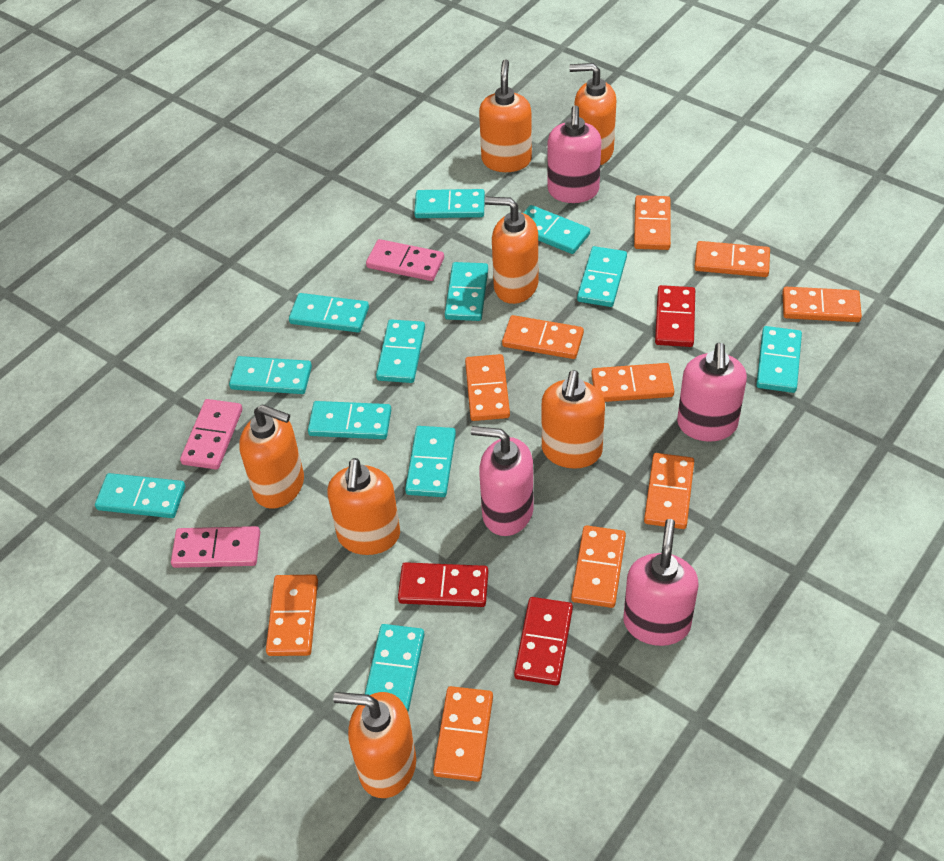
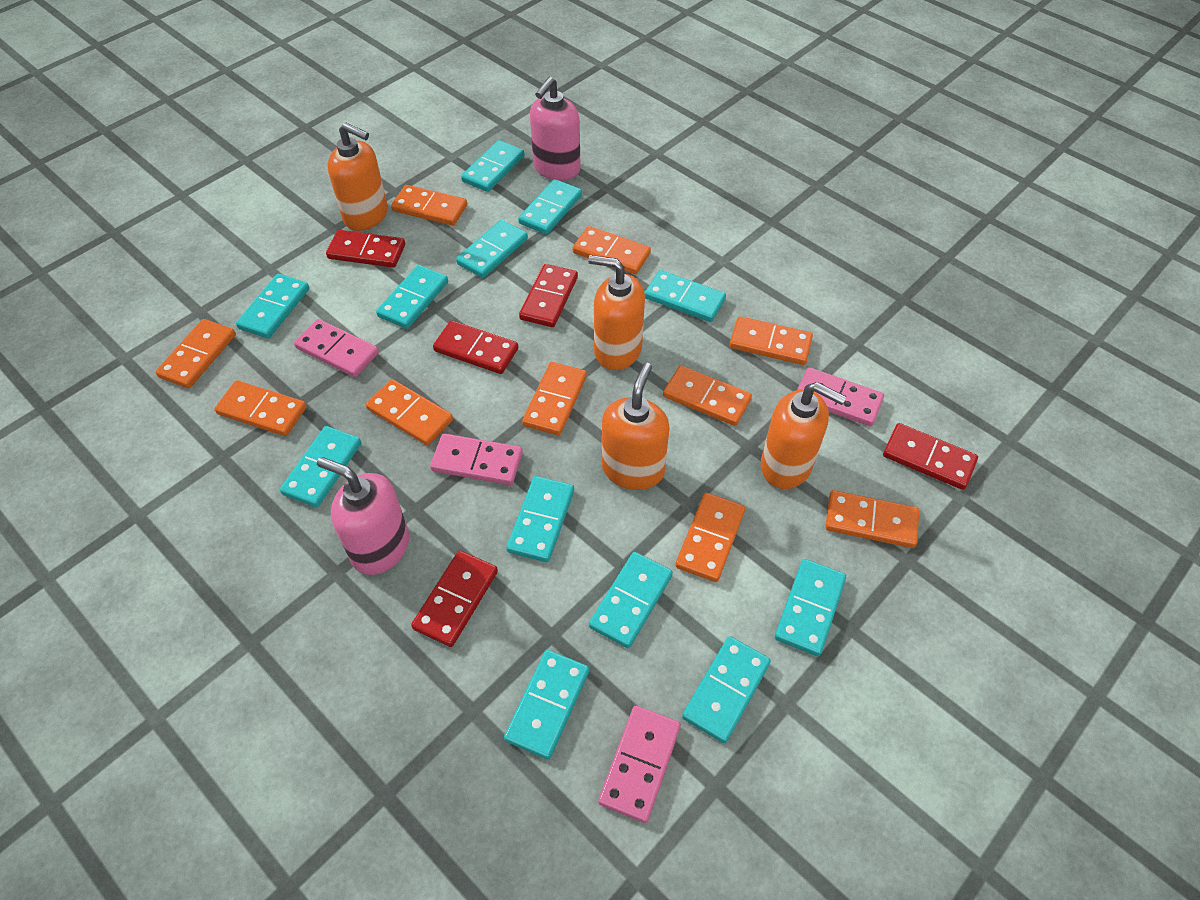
orange soap dispenser: 7 -> 4
pink domino: 3 -> 4
pink soap dispenser: 4 -> 2
red domino: 3 -> 5

